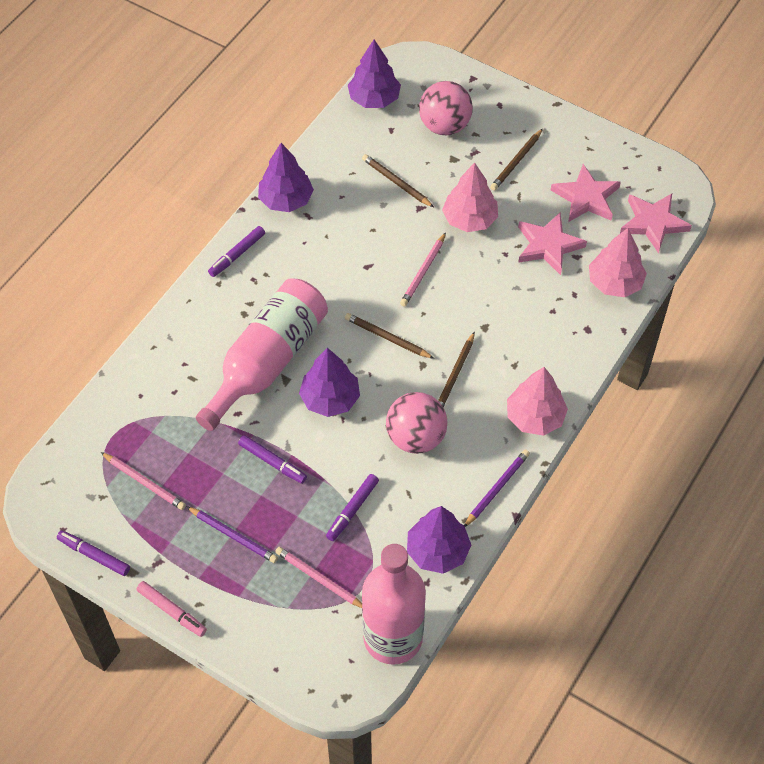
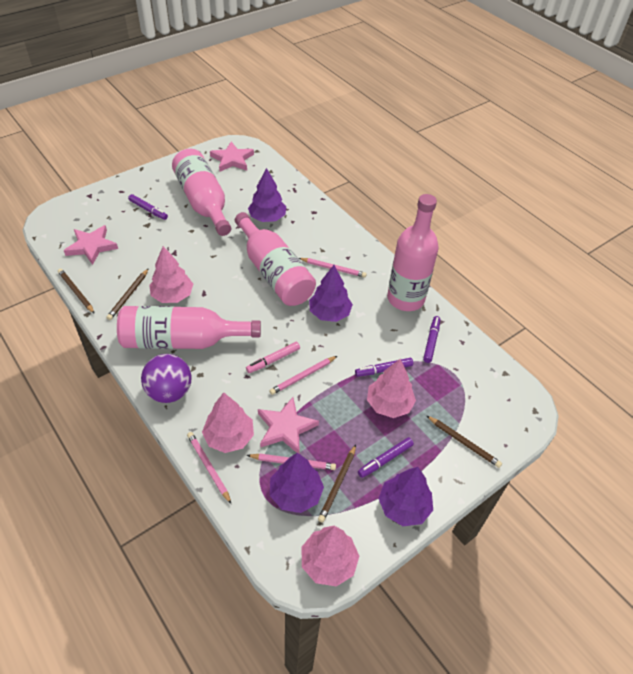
pink ball: 2 -> 0
pink bottle: 2 -> 4
pink pencil: 3 -> 4
pink tree: 3 -> 4
purple ball: 0 -> 1
purple pencil: 2 -> 0

